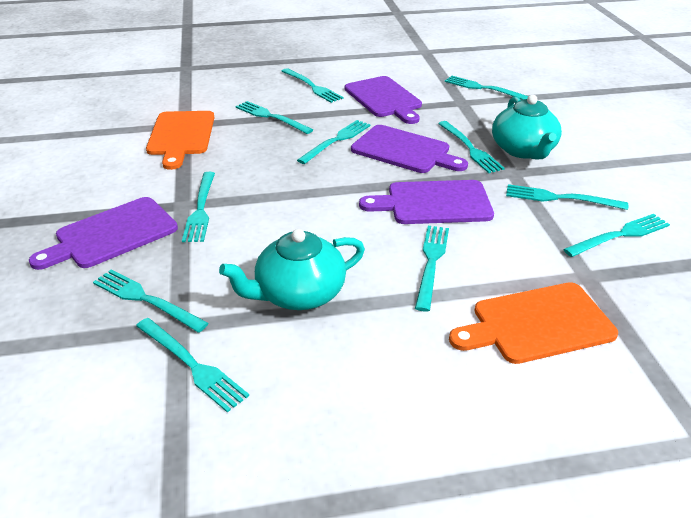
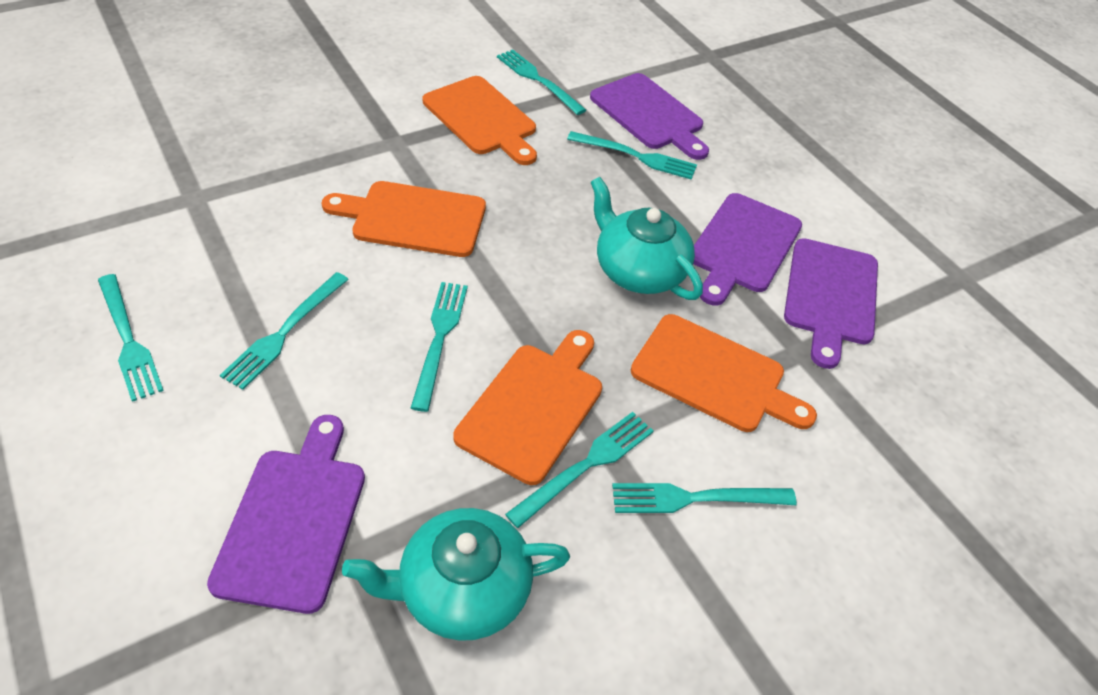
orange cutting board: 2 -> 4
turquoise fork: 11 -> 7

